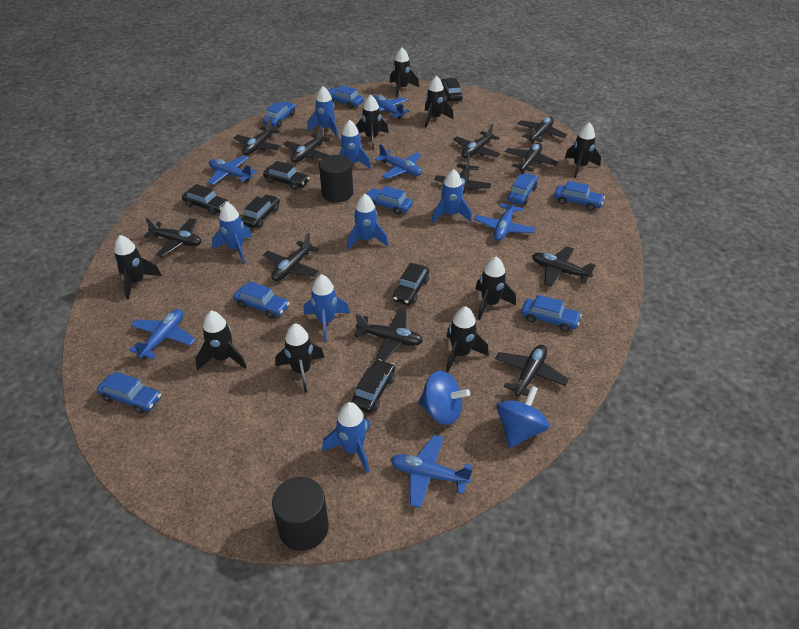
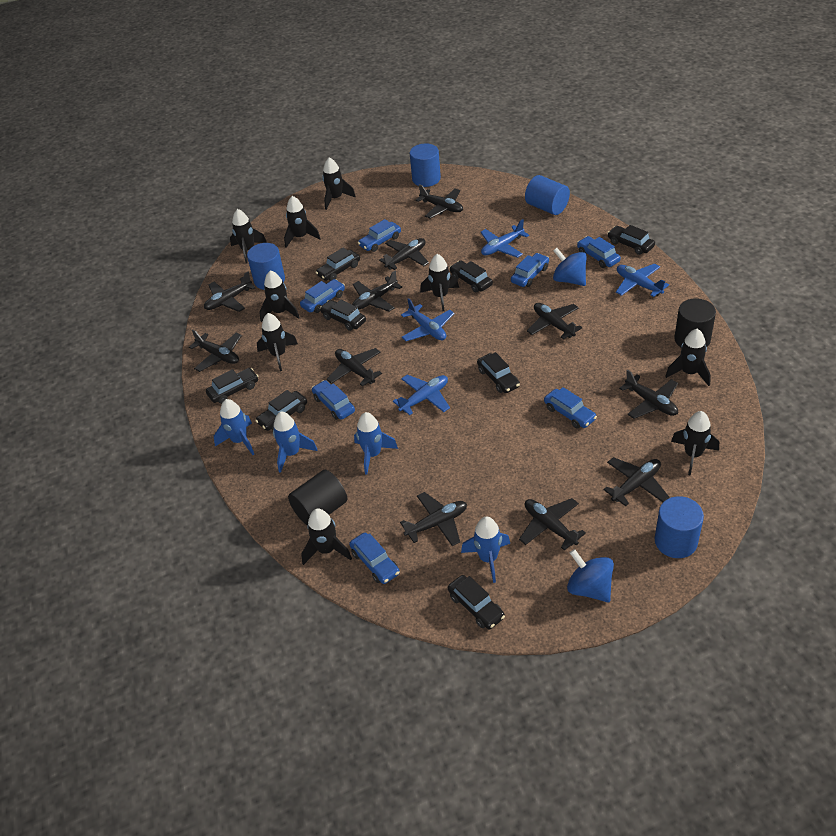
black car: 6 -> 8
blue car: 8 -> 7
blue cylinder: 0 -> 4
blue plane: 6 -> 4
blue rocket: 7 -> 4

